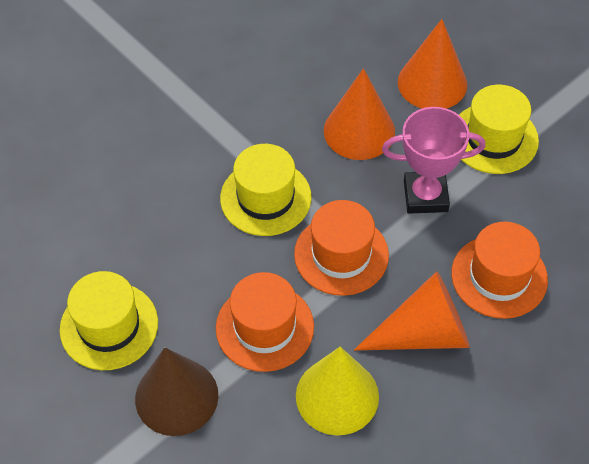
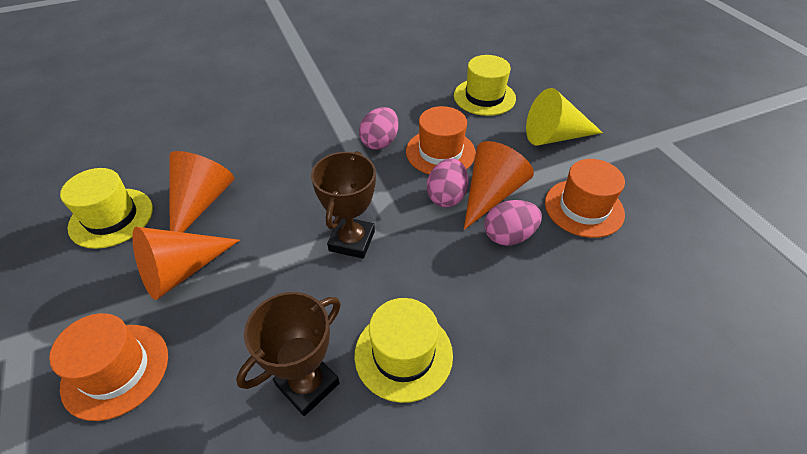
brown cone: 1 -> 0
brown trophy: 0 -> 2
pink egg: 0 -> 3
pink trophy: 1 -> 0

